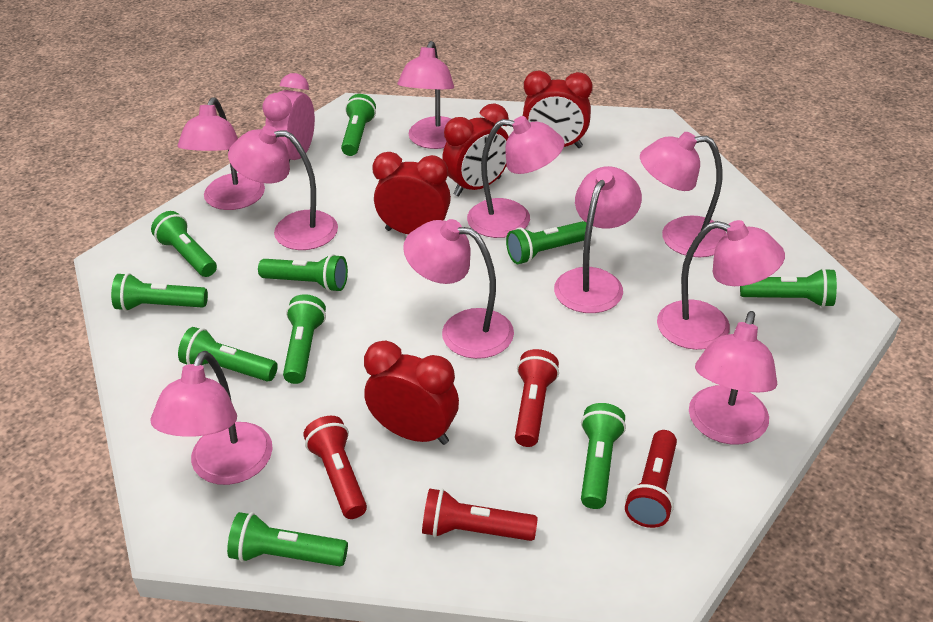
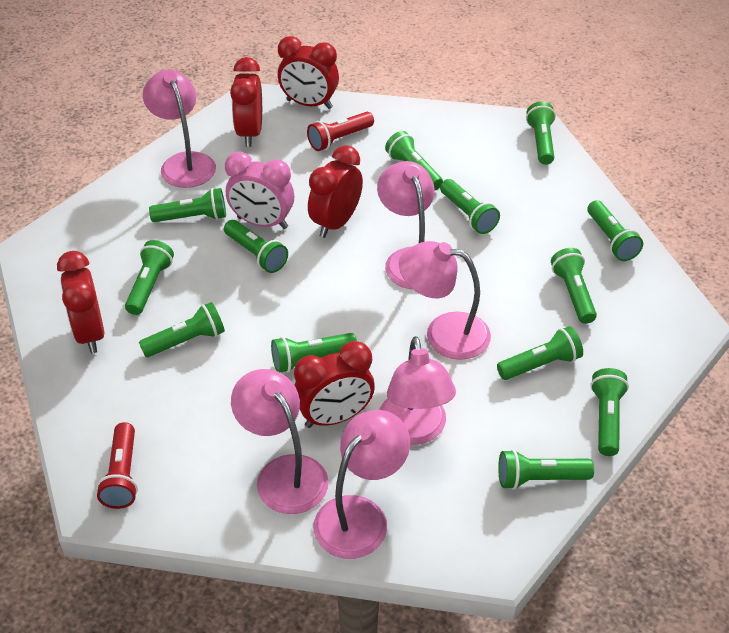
green flashlight: 10 -> 13
pink lamp: 10 -> 6
red clock: 4 -> 5
red flashlight: 4 -> 2

